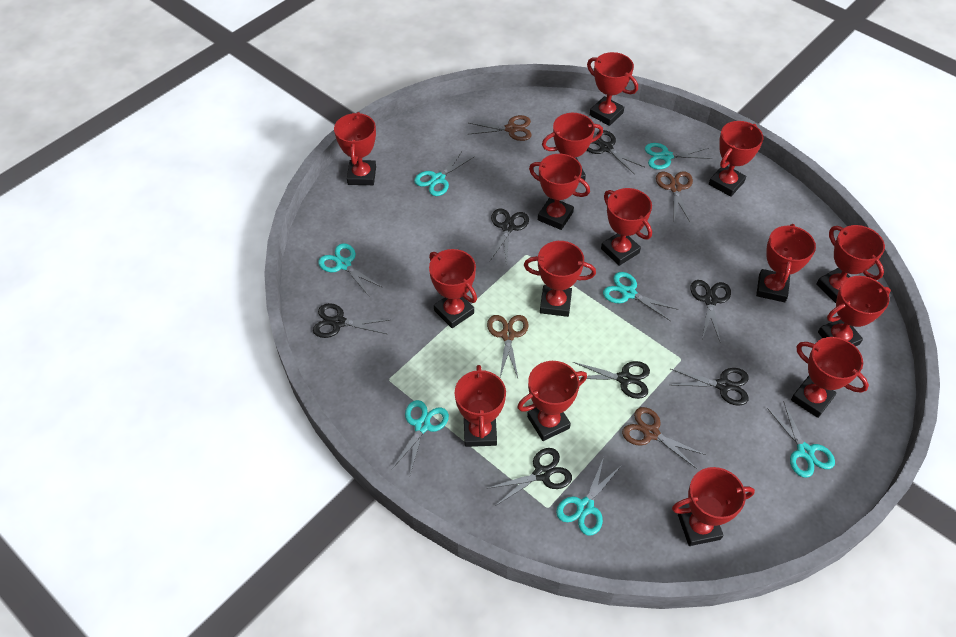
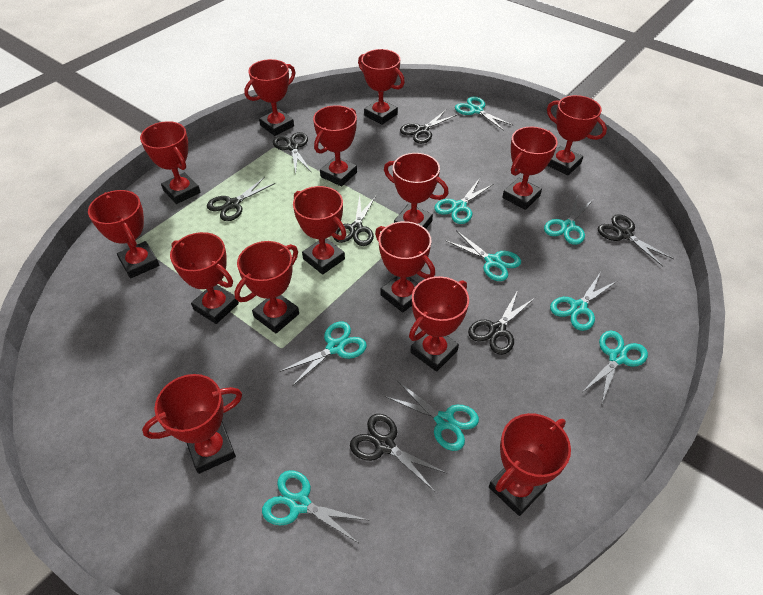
brown scissors: 4 -> 0
turquoise scissors: 7 -> 9

